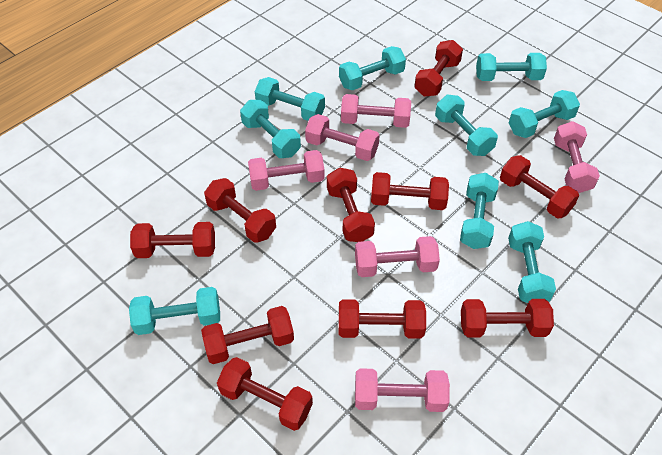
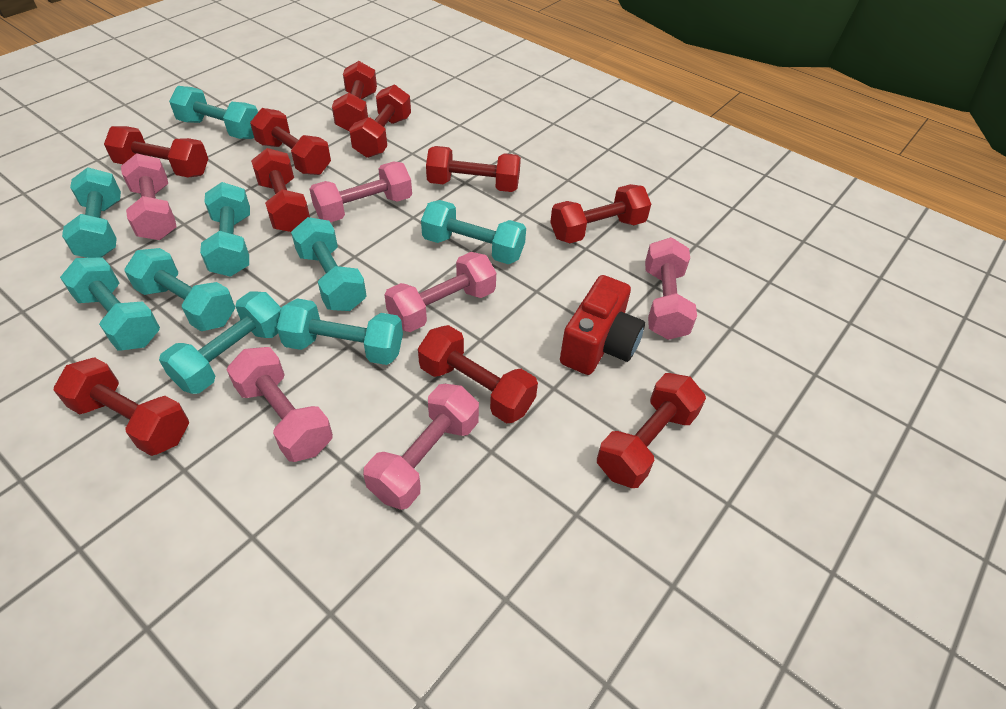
red camera: 0 -> 1

